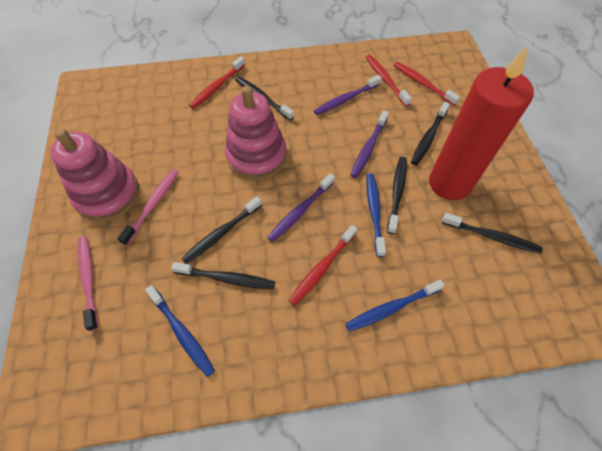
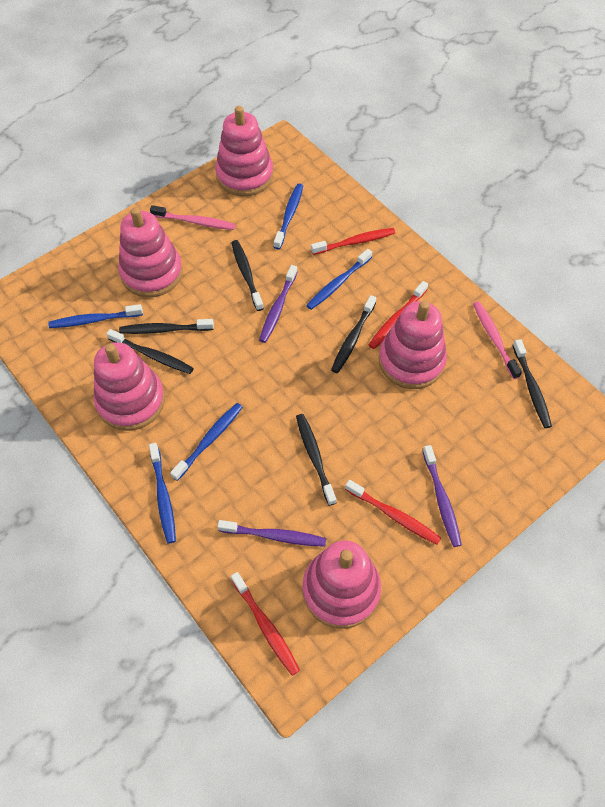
blue toothbrush: 3 -> 5
pink stacking toy: 2 -> 5
red candle: 1 -> 0

